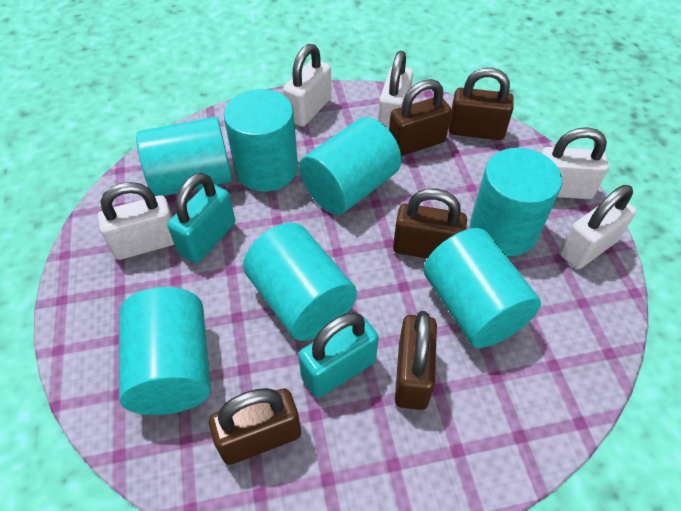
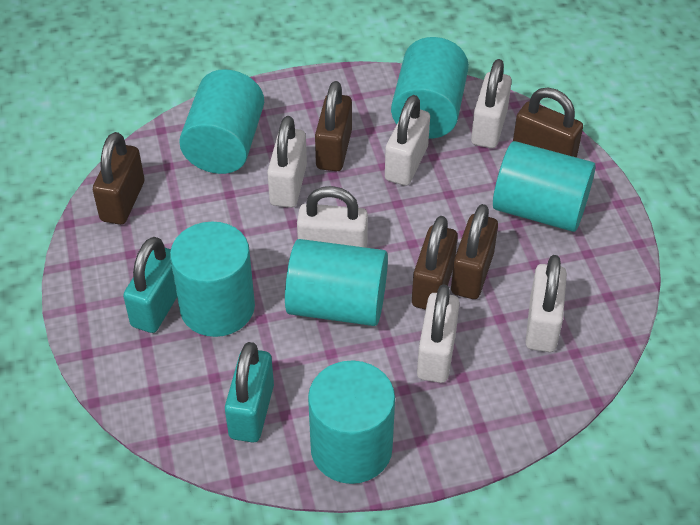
turquoise cylinder: 7 -> 6
white padlock: 5 -> 6

